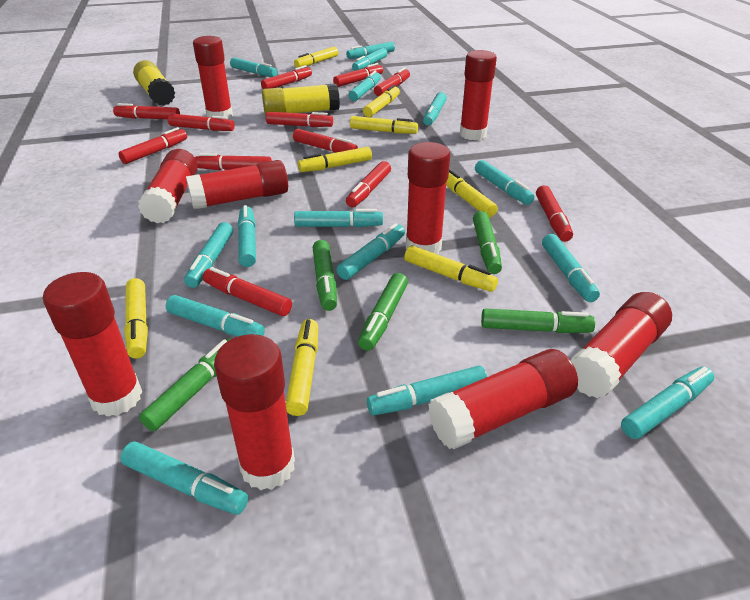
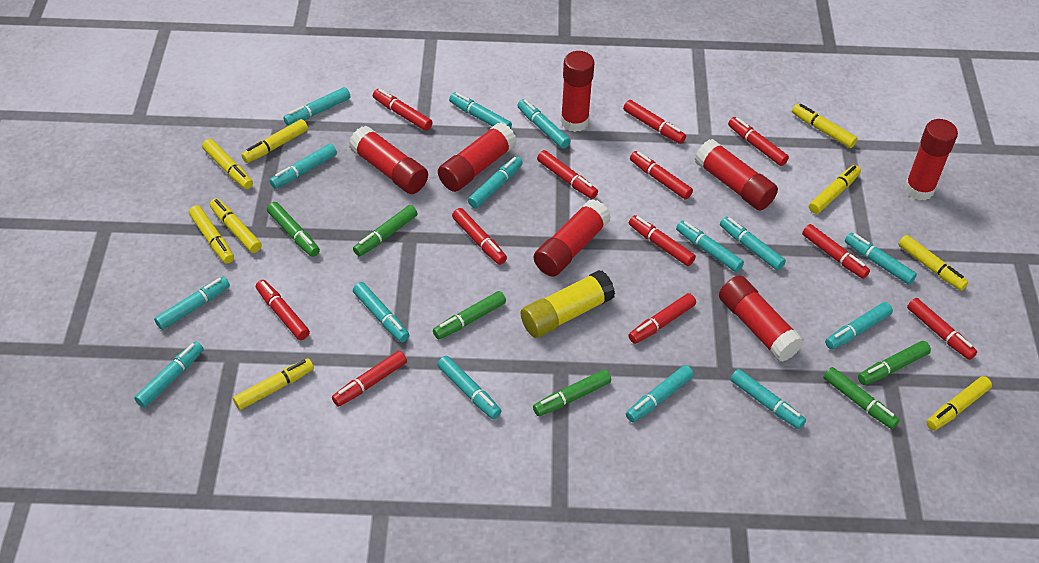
green marker: 5 -> 6
red glue stick: 9 -> 7
yellow glue stick: 2 -> 1
yellow marker: 8 -> 9

